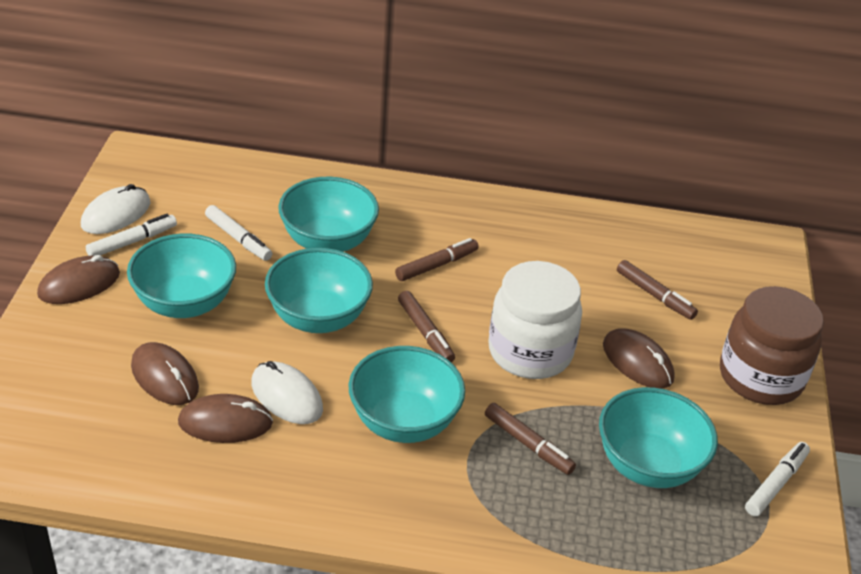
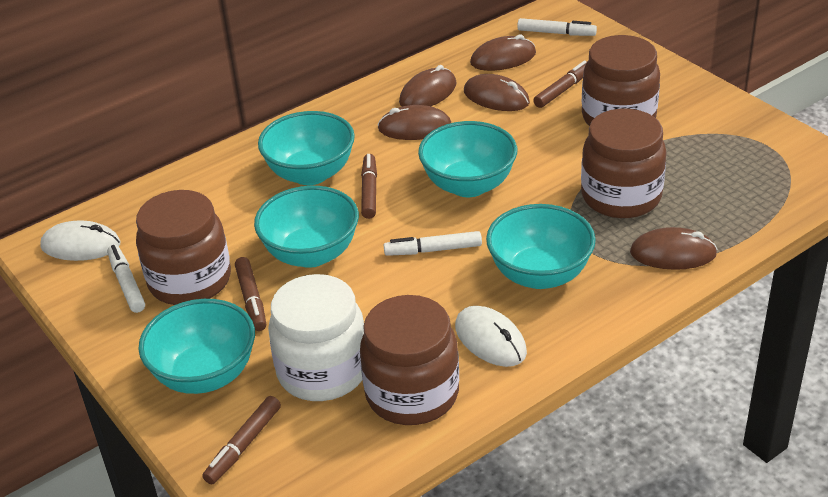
brown jar: 1 -> 4
brown mouse: 4 -> 5

